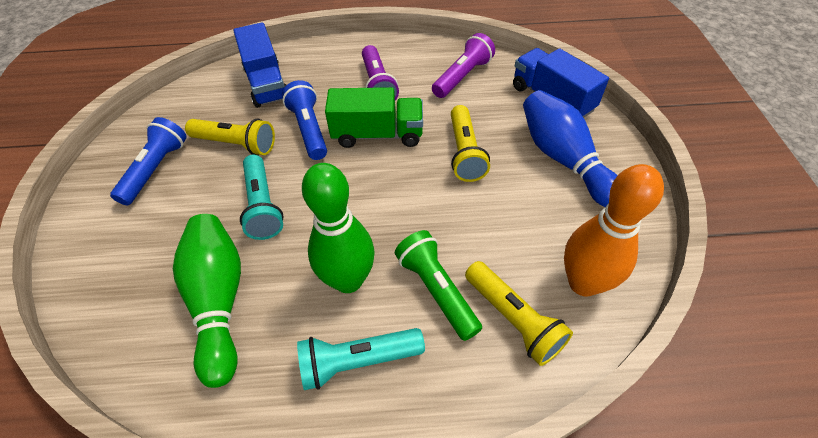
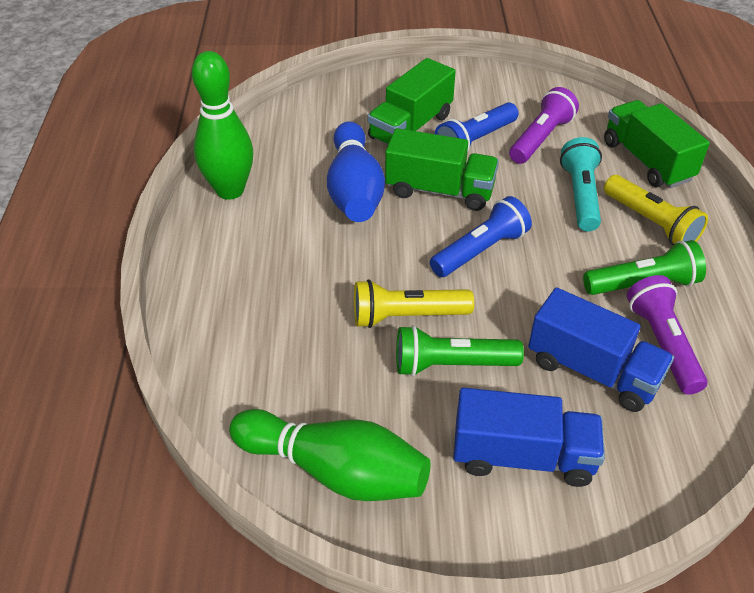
green flashlight: 1 -> 2
green truck: 1 -> 3
orange bowling pin: 1 -> 0
turquoise flashlight: 2 -> 1
yellow flashlight: 3 -> 2

